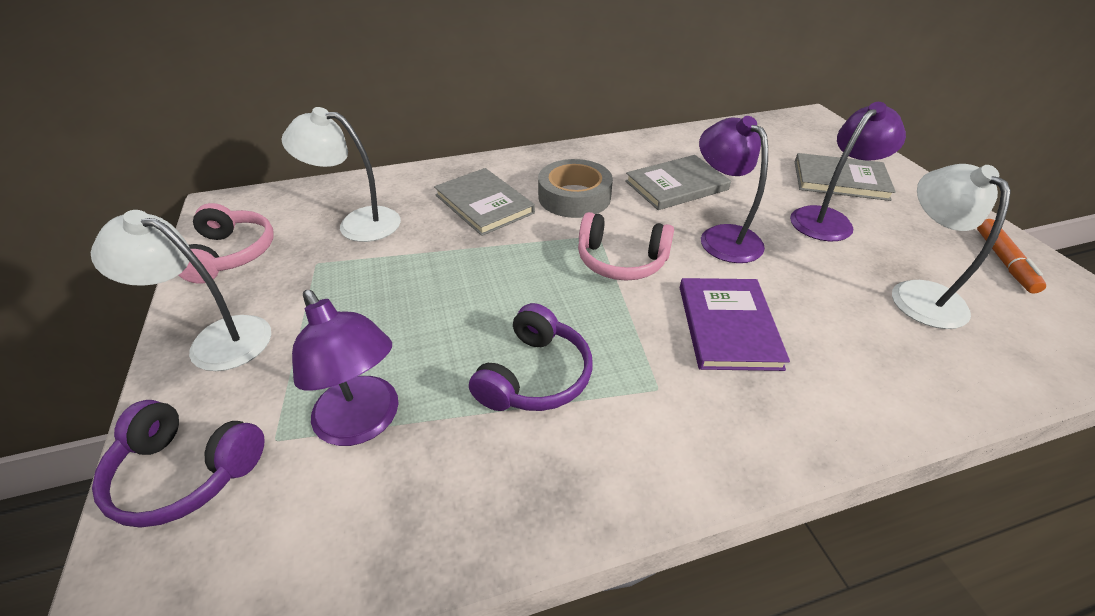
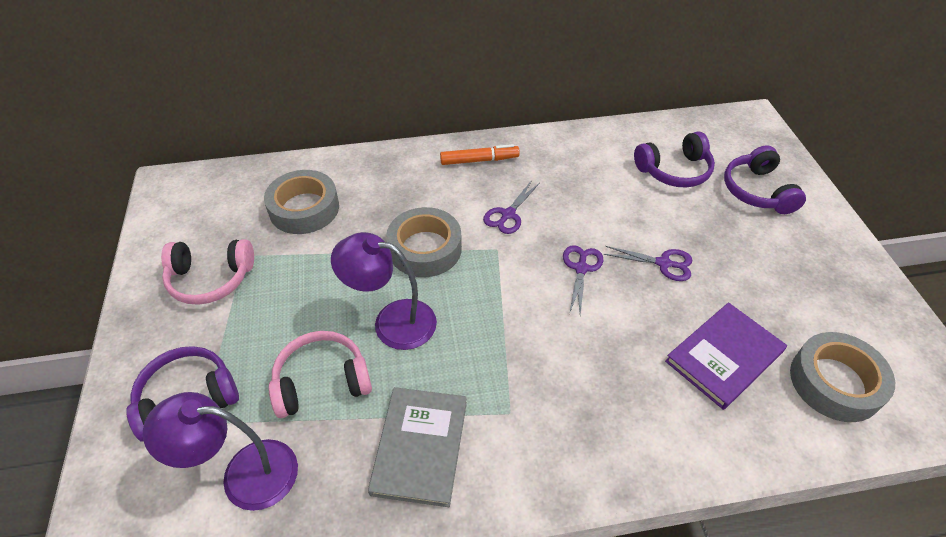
grey book: 3 -> 1
grey tape: 1 -> 3
purple headphones: 2 -> 3
purple lamp: 3 -> 2
purple scissors: 0 -> 3
white lamp: 3 -> 0

